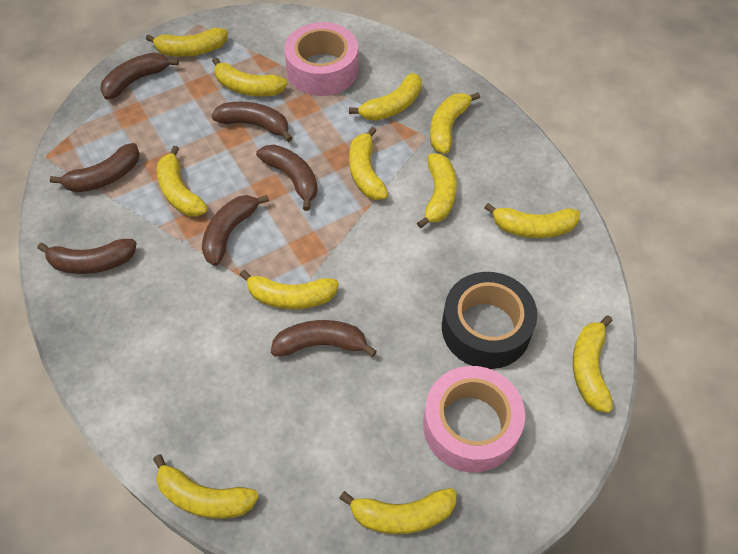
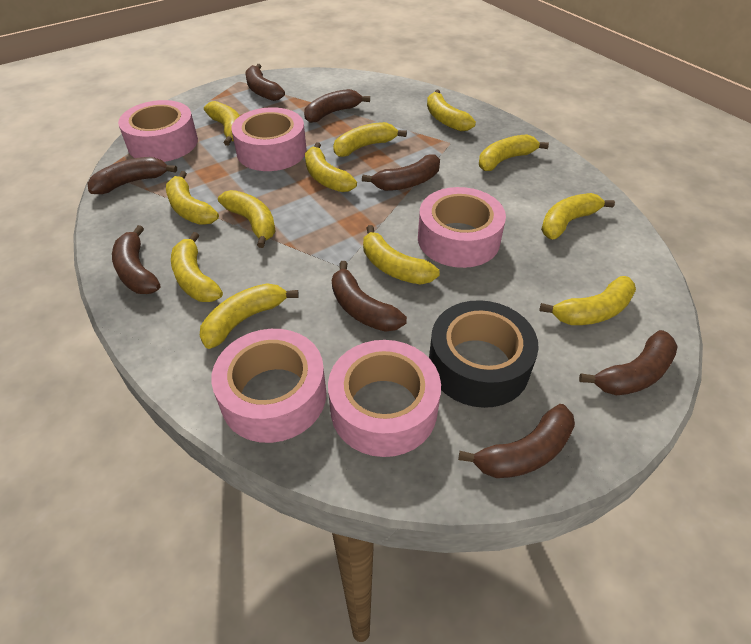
brown banana: 7 -> 8
pink tape: 2 -> 5

